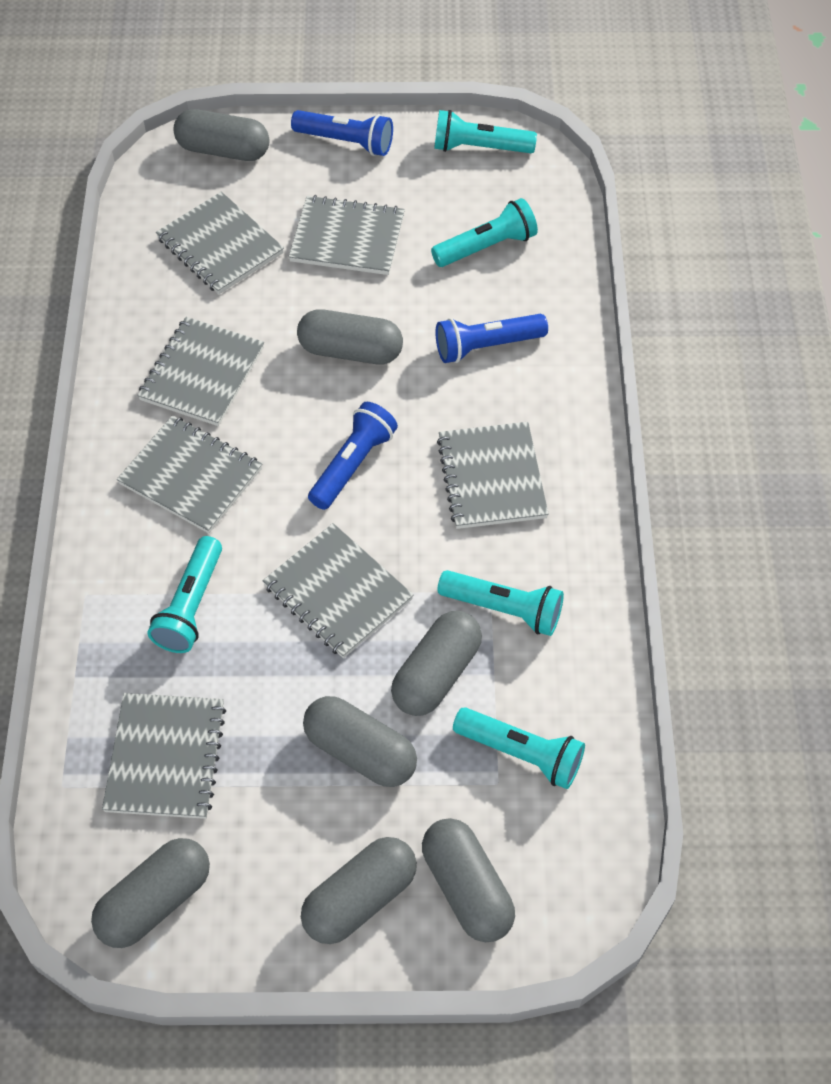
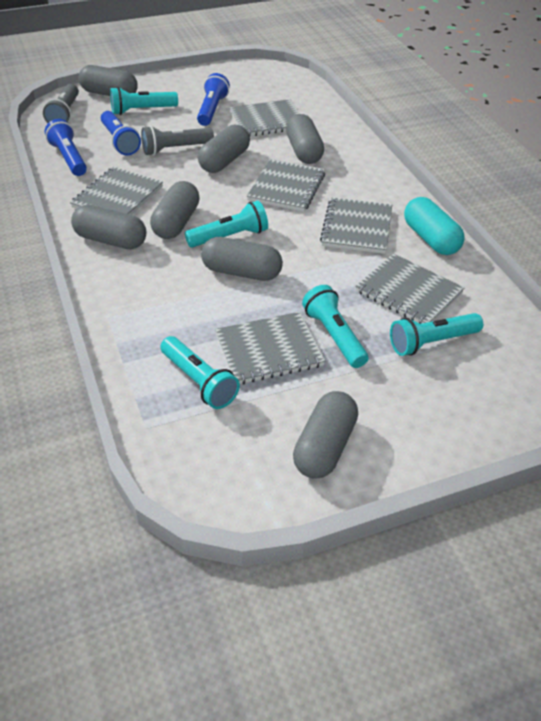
grey flashlight: 0 -> 2
grey notebook: 7 -> 6
turquoise capsule: 0 -> 1

